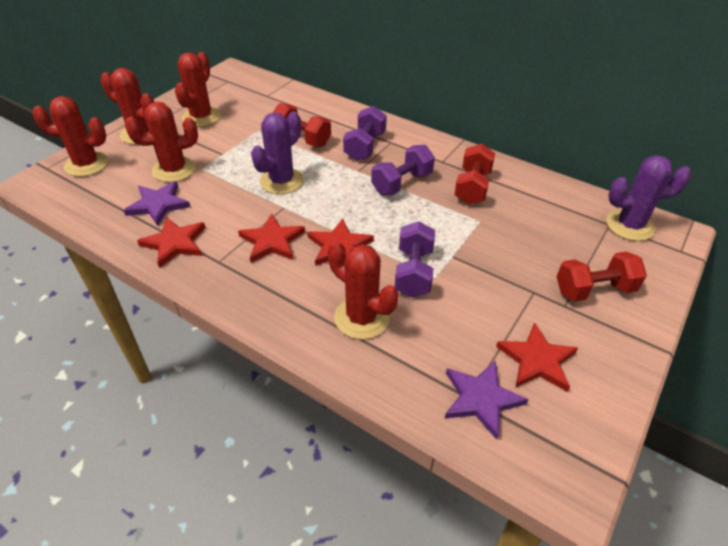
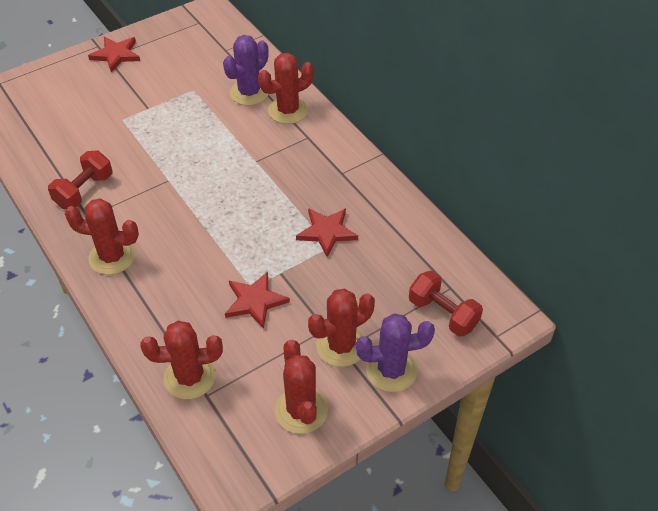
purple dumbbell: 3 -> 0
purple star: 2 -> 0
red dumbbell: 3 -> 2
red star: 4 -> 3

